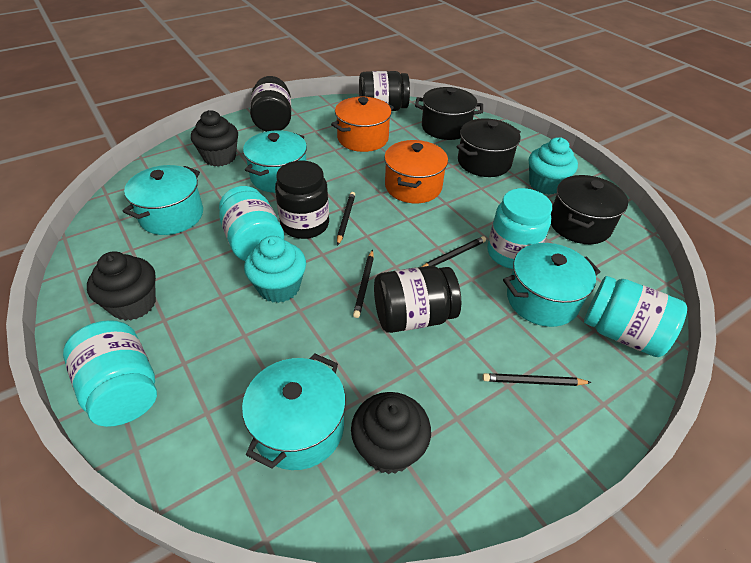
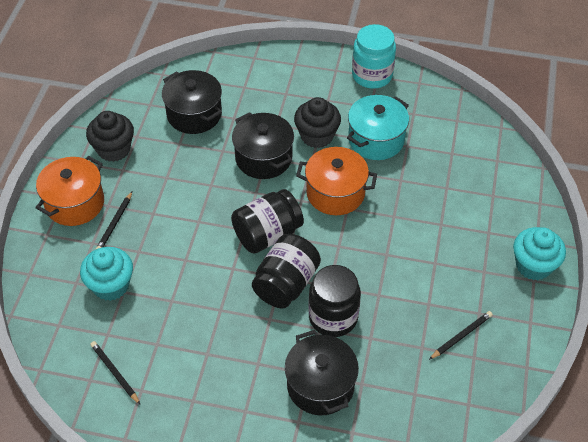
black cupcake: 3 -> 2
black jar: 4 -> 3
black pencil: 4 -> 3
turquoise jar: 4 -> 1
turquoise pot: 4 -> 1

